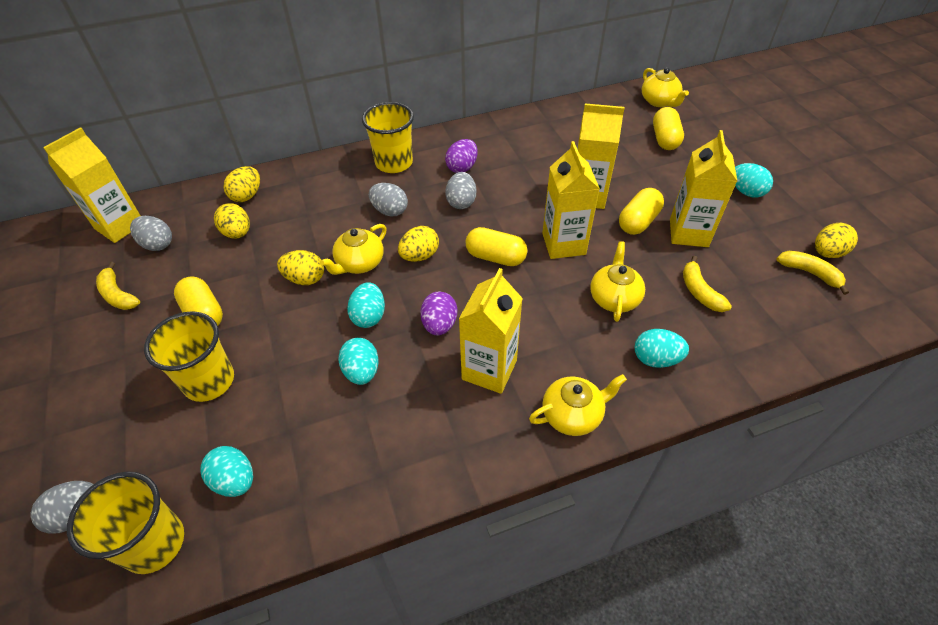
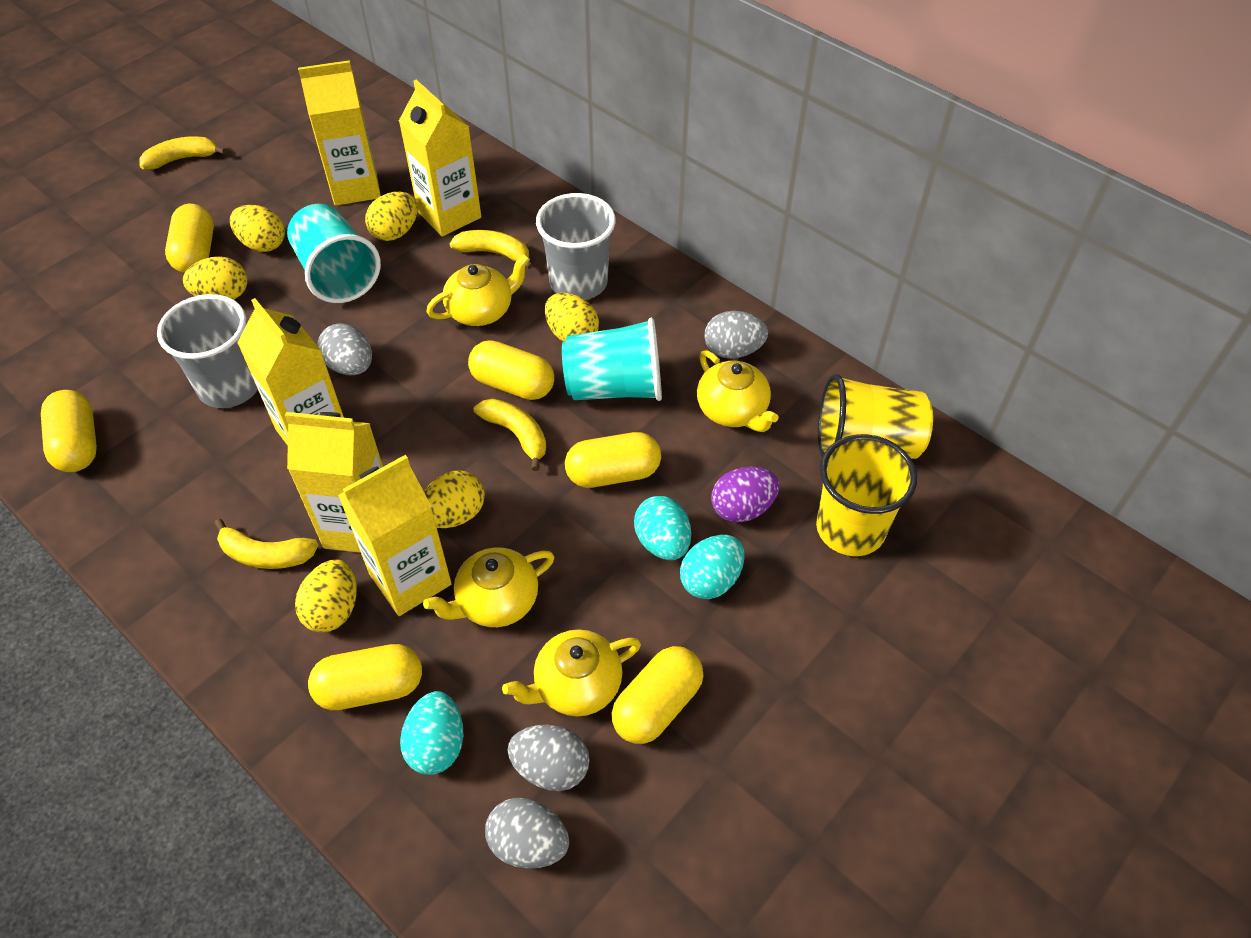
grey cup: 0 -> 2
purple egg: 2 -> 1
turquoise cup: 0 -> 2
turquoise egg: 5 -> 3
yellow banana: 3 -> 4
yellow capsule: 4 -> 6
yellow cup: 3 -> 2
yellow egg: 5 -> 6

